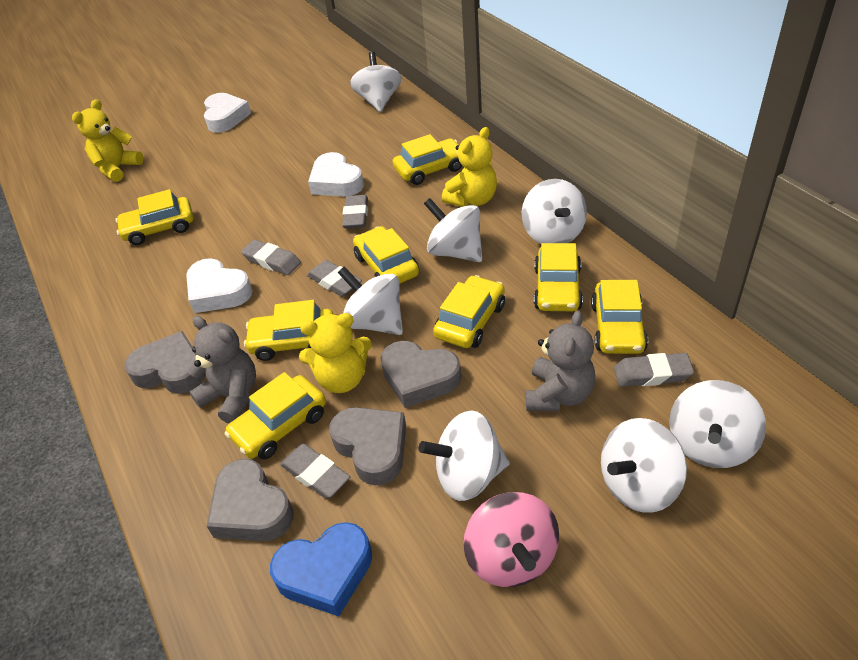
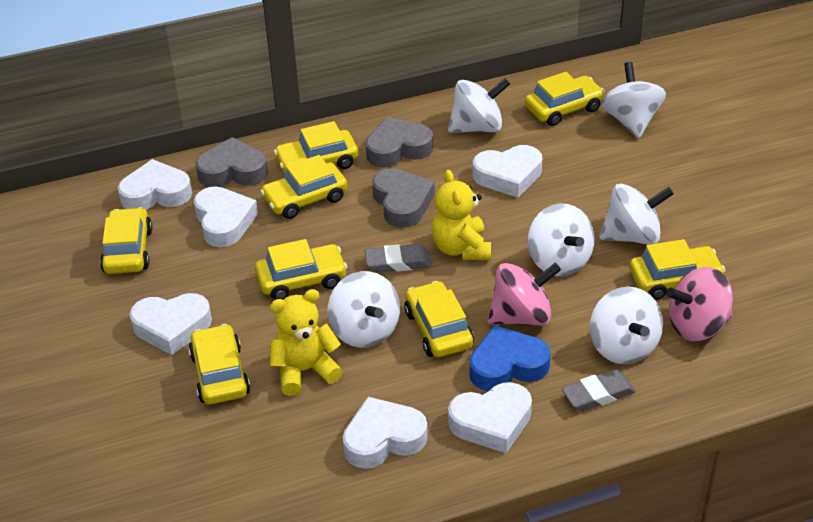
grey eraser: 5 -> 2
grey heart: 4 -> 3
grey teddy bear: 2 -> 0
pink spinning top: 1 -> 2
white heart: 3 -> 6
white spinning top: 7 -> 6
yellow teddy bear: 3 -> 2

